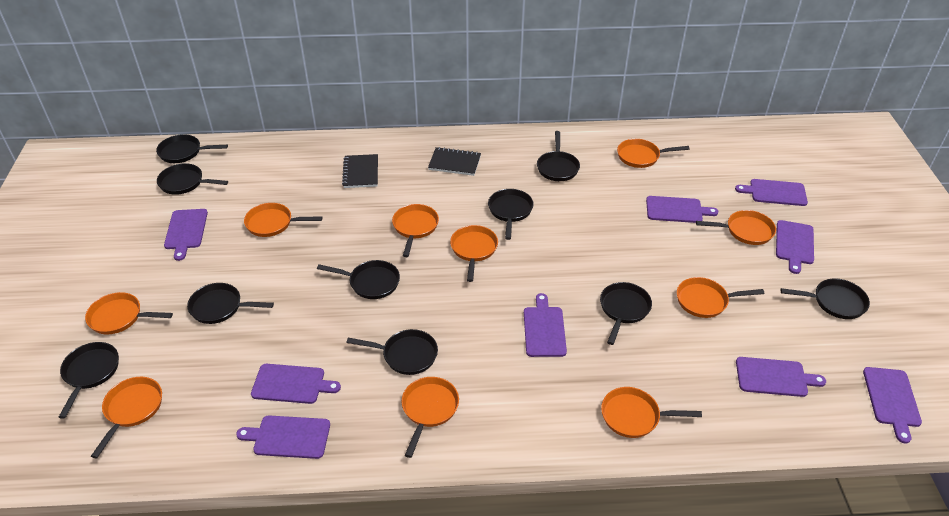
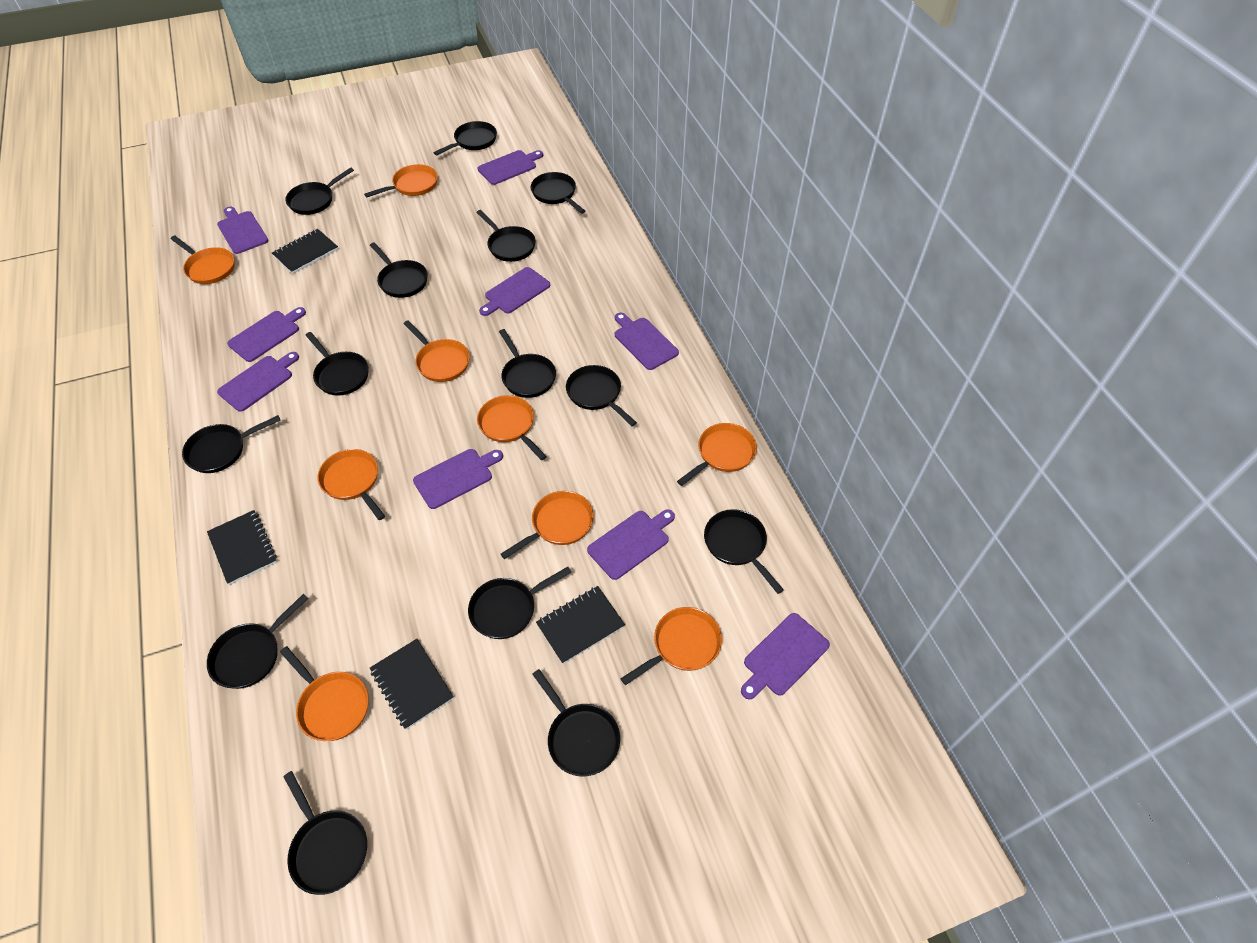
black notebook: 2 -> 4
black pan: 10 -> 14
orange pan: 10 -> 9

